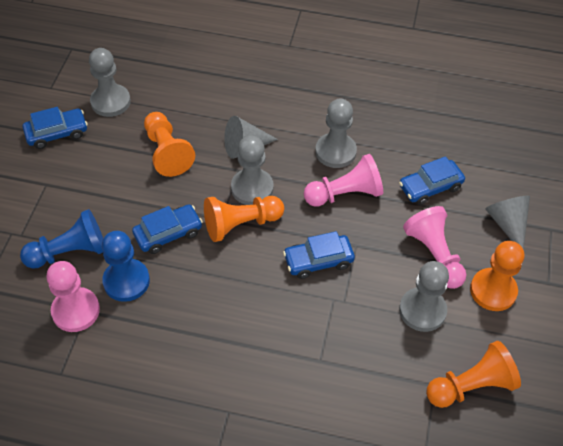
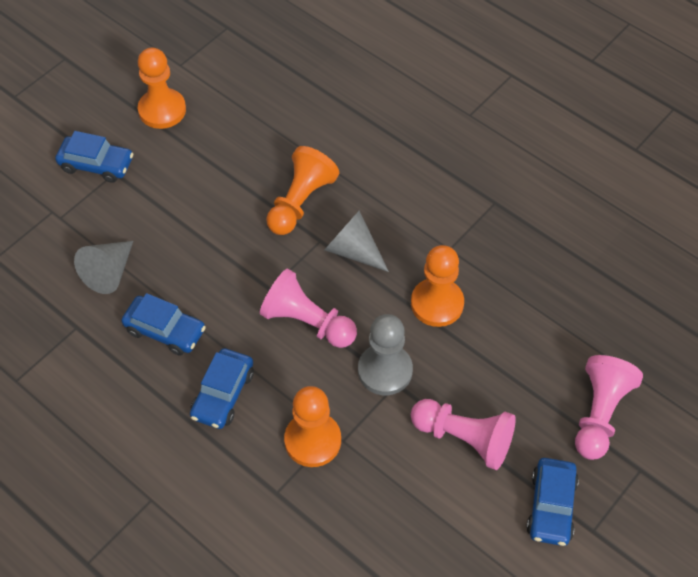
blue pawn: 2 -> 0
grey pawn: 4 -> 1

